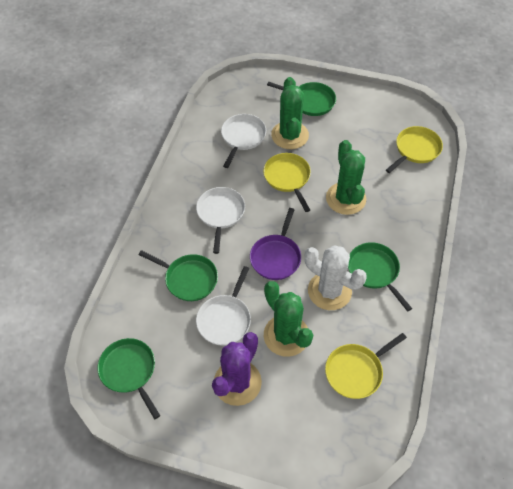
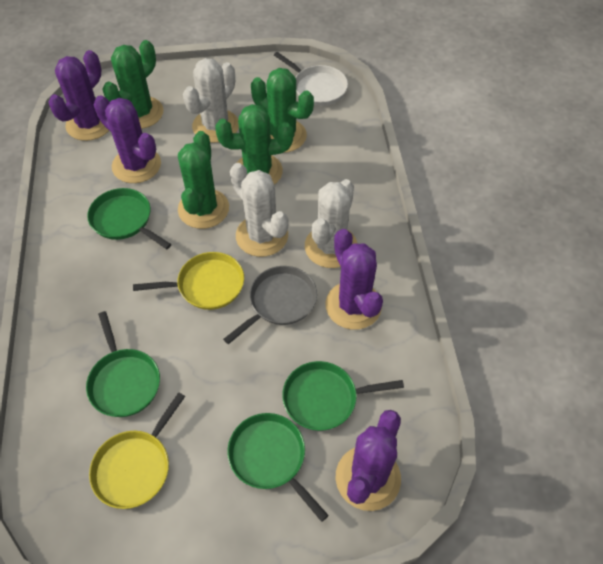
green cactus: 3 -> 4
grey pan: 0 -> 1
purple cactus: 1 -> 4
purple pan: 1 -> 0
white cactus: 1 -> 3
white pan: 3 -> 1
yellow pan: 3 -> 2

